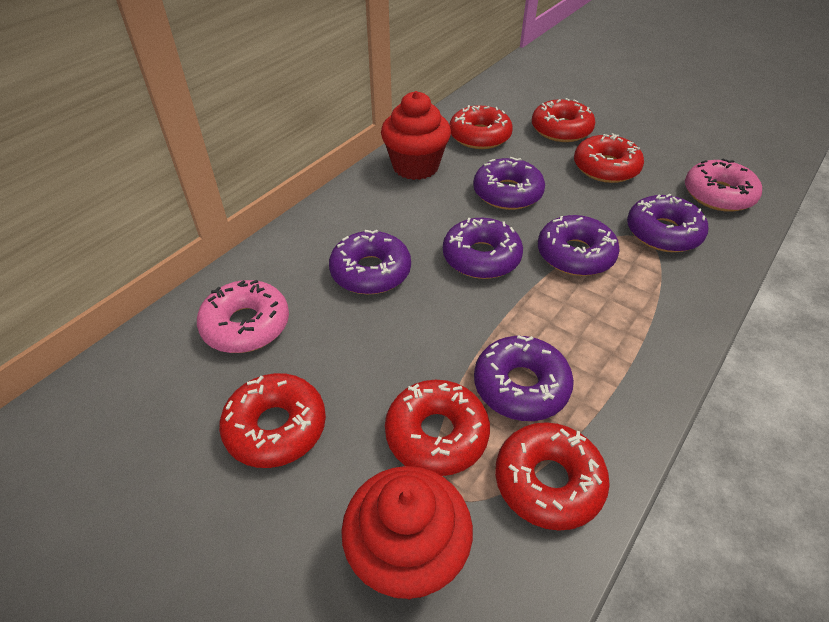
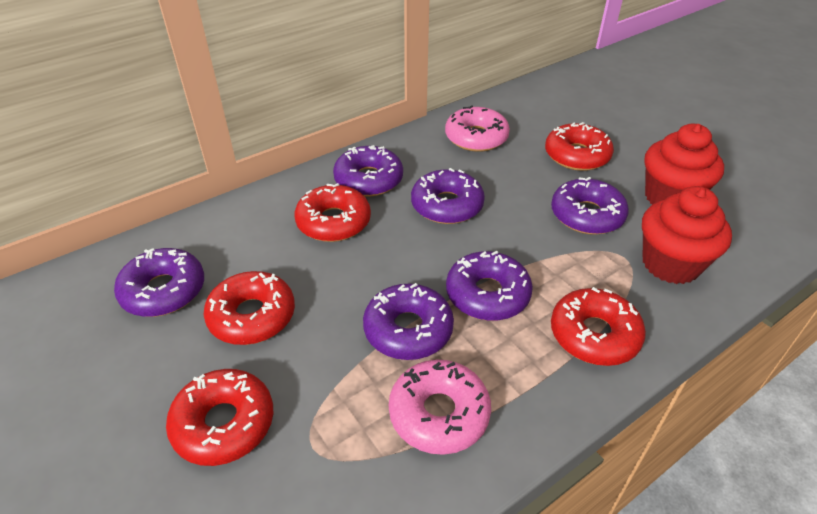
red donut: 6 -> 5

